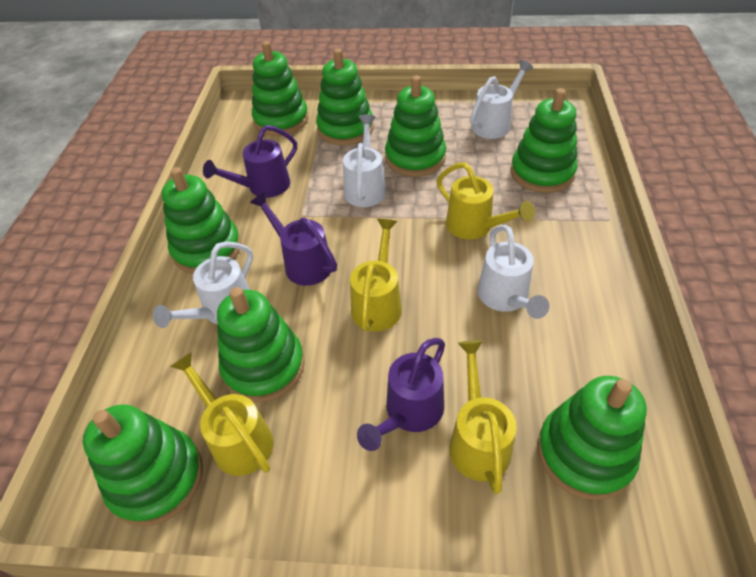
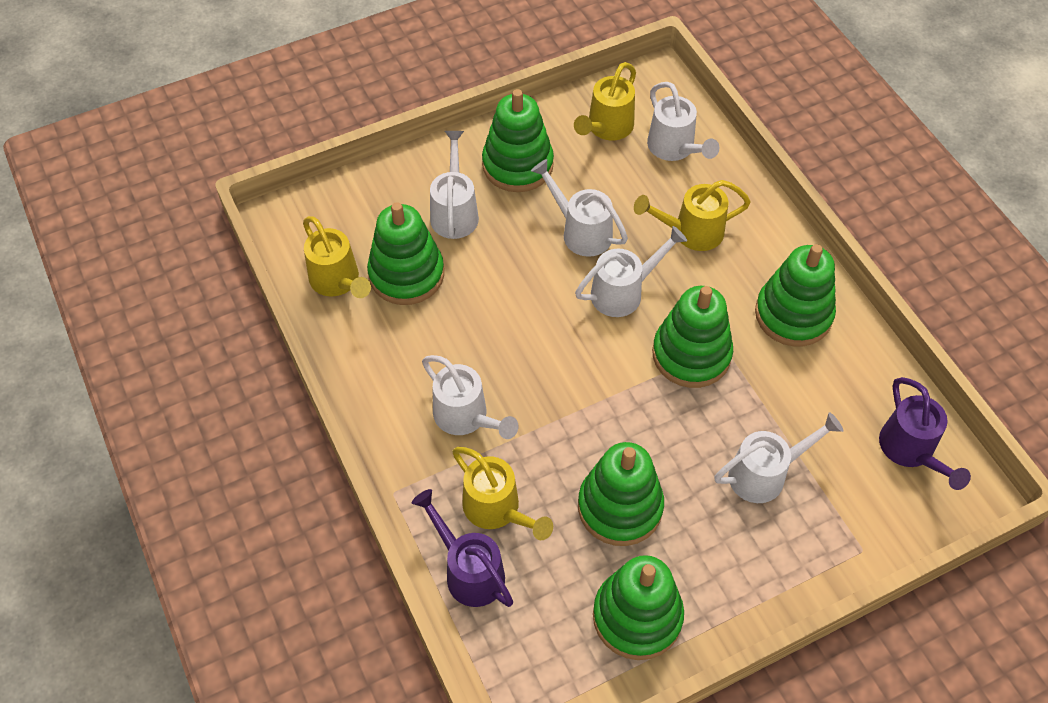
green stacking toy: 8 -> 6
purple watering can: 3 -> 2
white watering can: 4 -> 6

